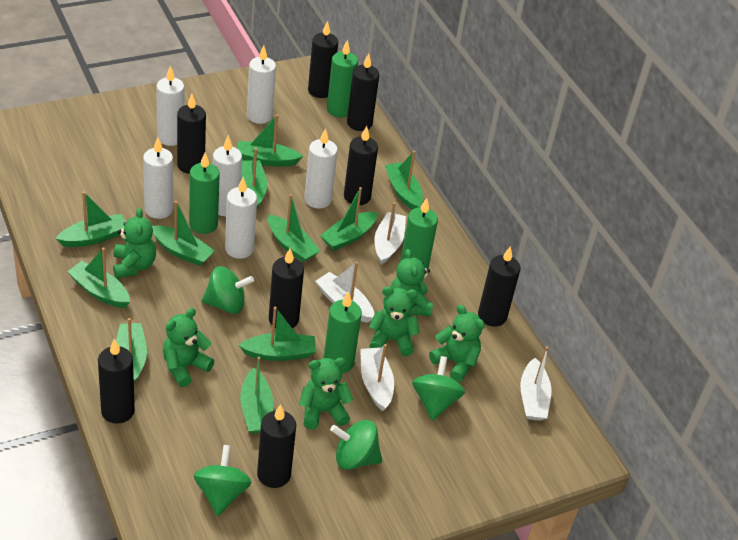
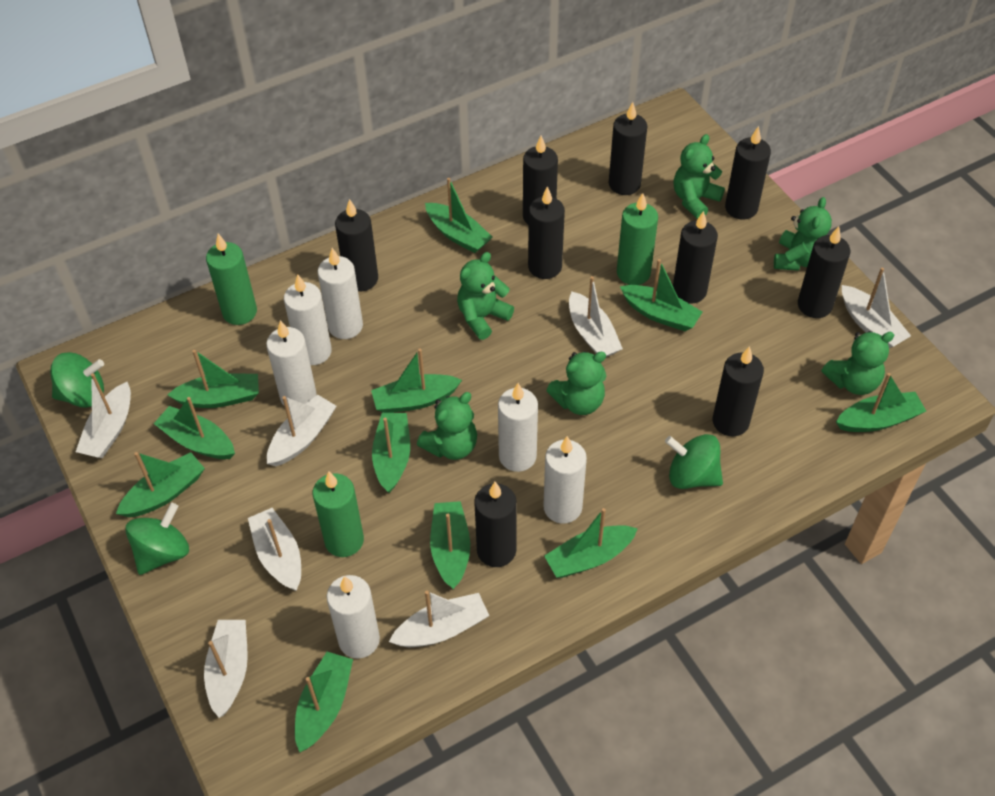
black candle: 8 -> 9
green candle: 4 -> 3
green spinning top: 4 -> 3
white boat: 4 -> 7

